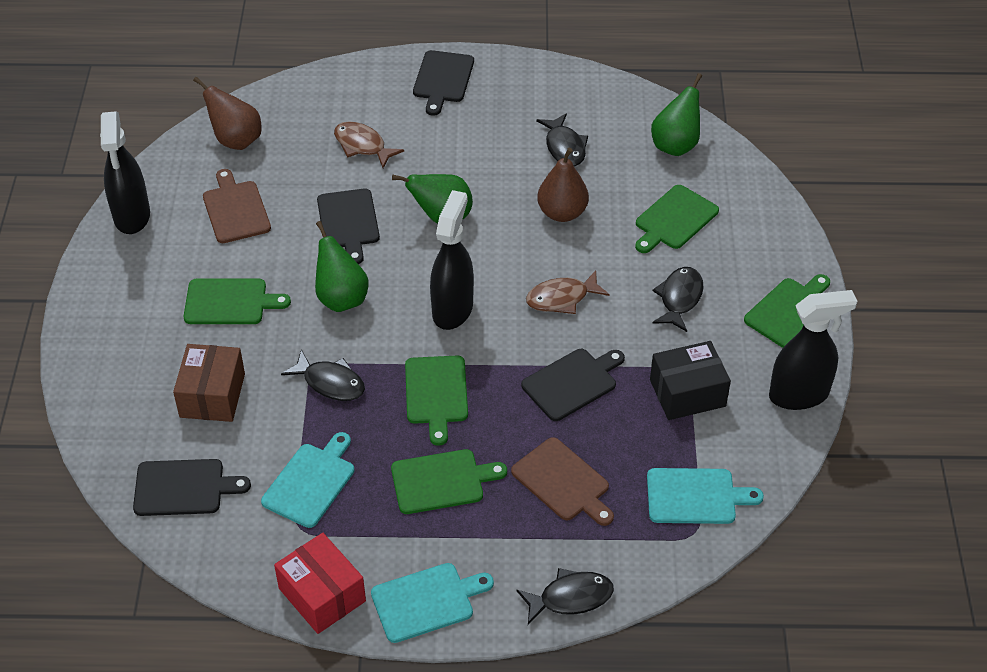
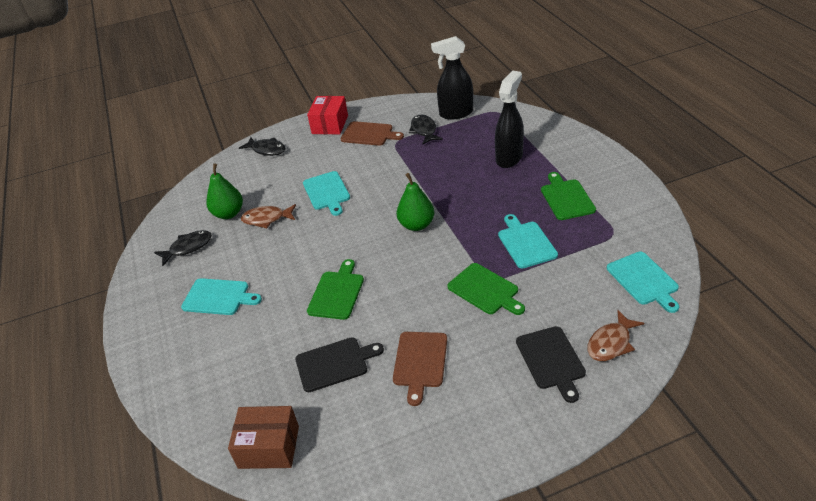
black box: 1 -> 0
black cutting board: 4 -> 2
black fish: 4 -> 3
black spray bottle: 3 -> 2
brown pear: 2 -> 0
green cutting board: 5 -> 3
green pear: 3 -> 2
turquoise cutting board: 3 -> 4

